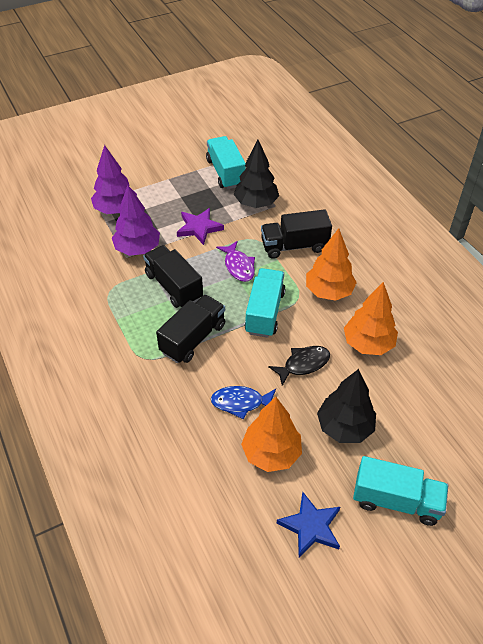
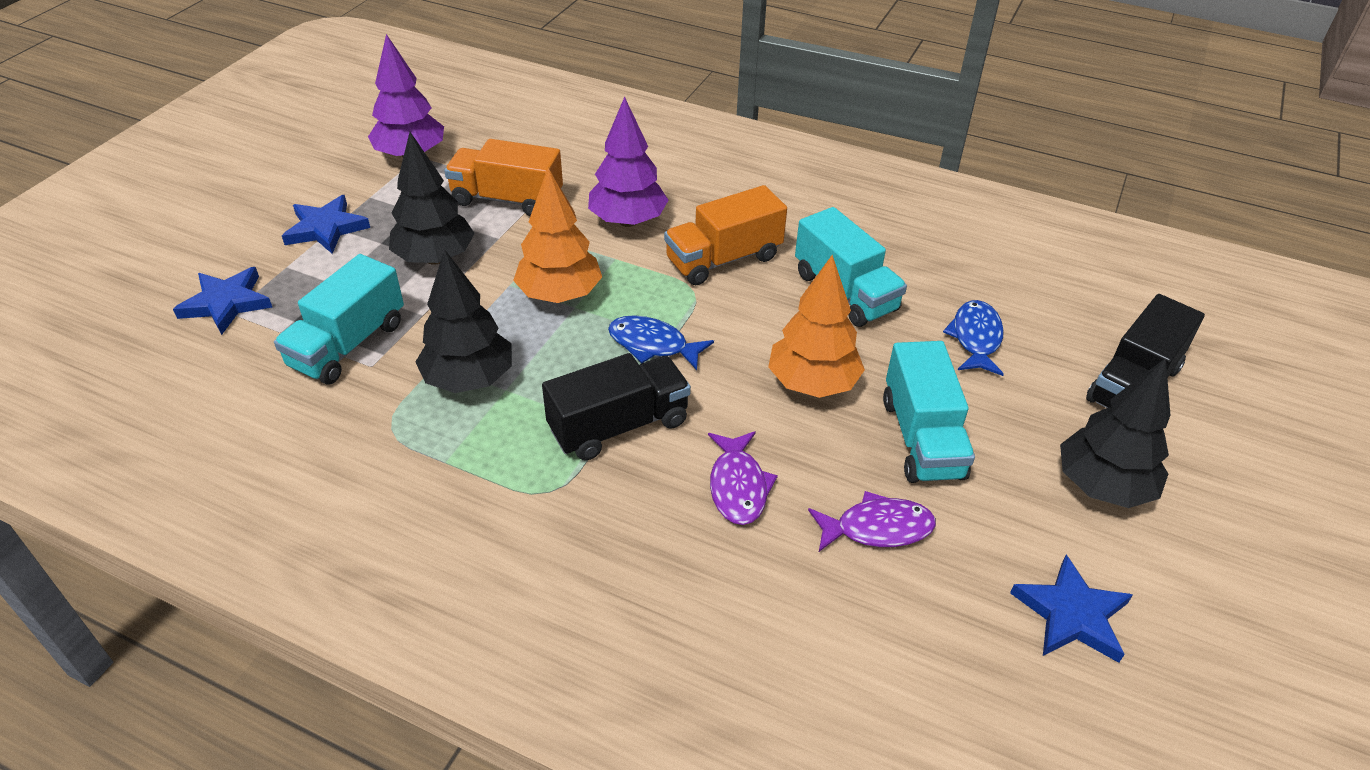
black fish: 1 -> 0
black tree: 2 -> 3
black truck: 3 -> 2
blue fish: 1 -> 2
blue star: 1 -> 3
orange tree: 3 -> 2
orange truck: 0 -> 2
purple fish: 1 -> 2
purple star: 1 -> 0

